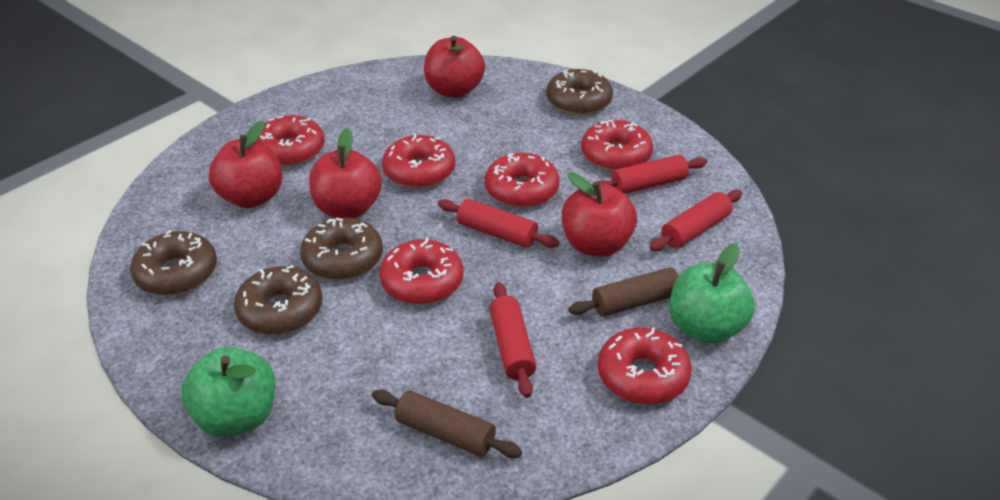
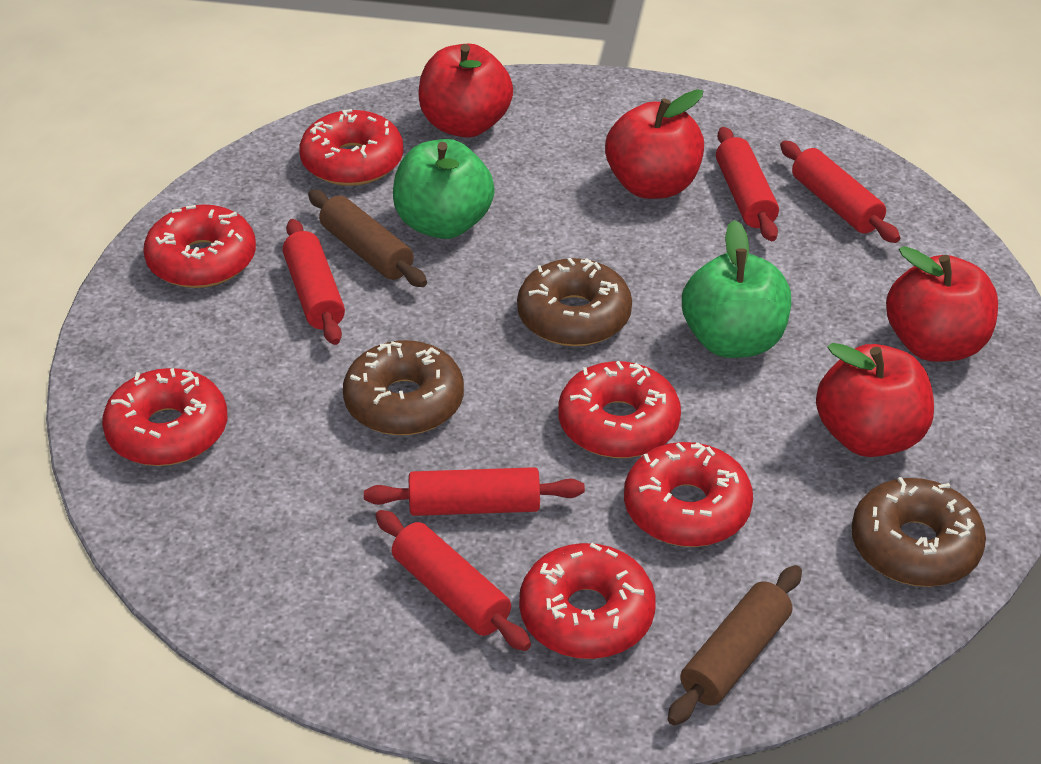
brown donut: 4 -> 3
red rolling pin: 4 -> 5

